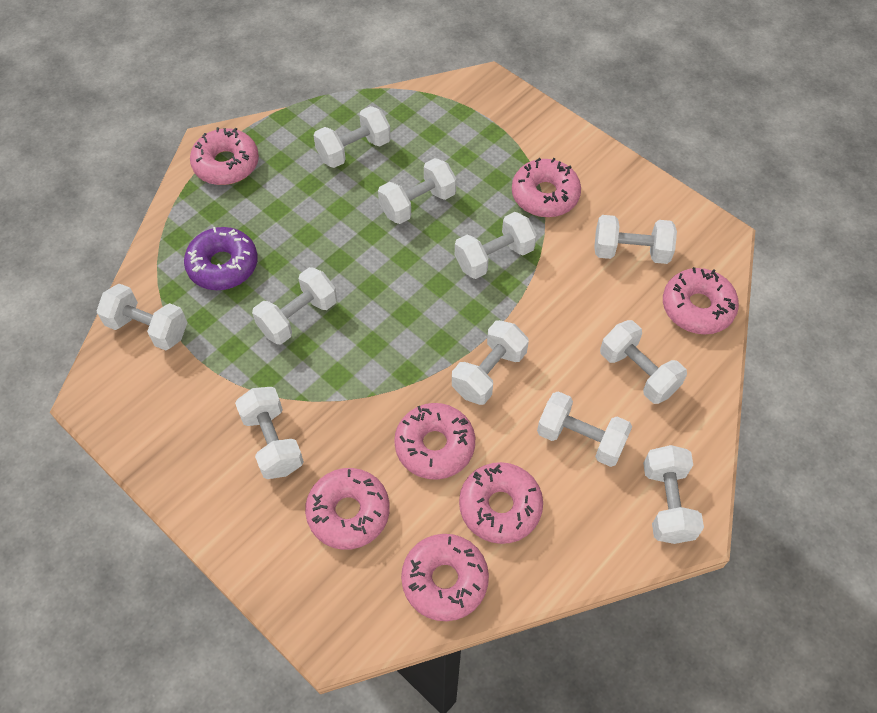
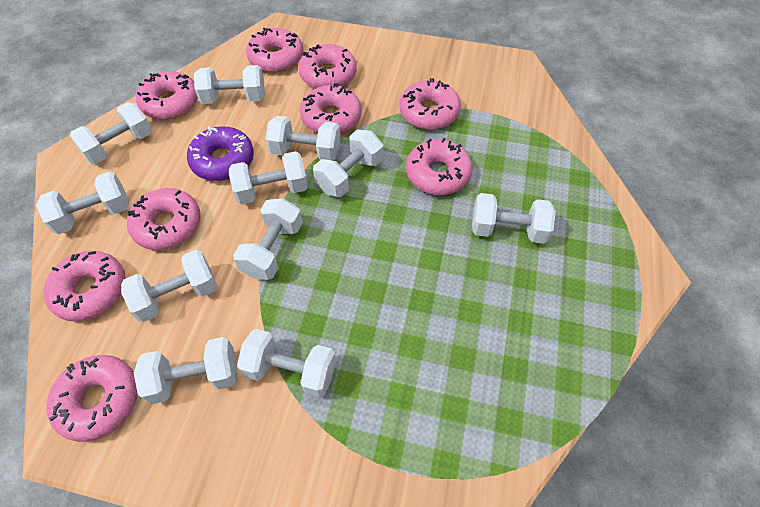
pink donut: 7 -> 9

